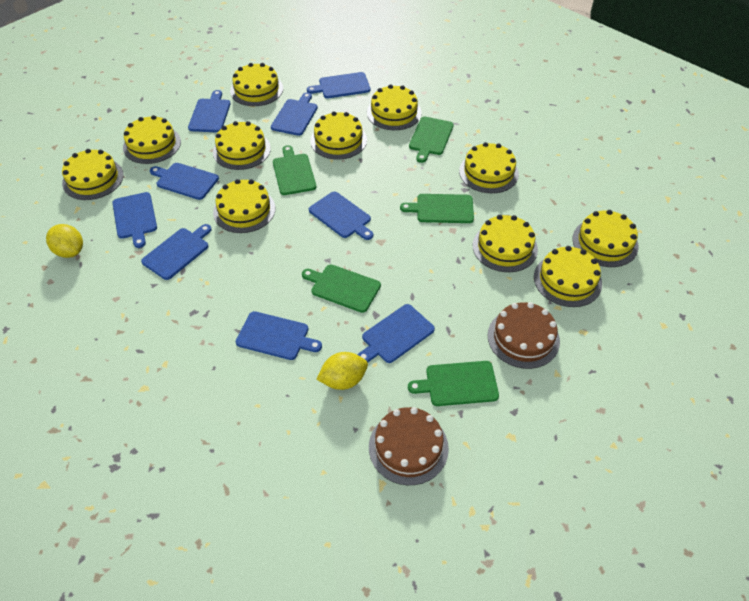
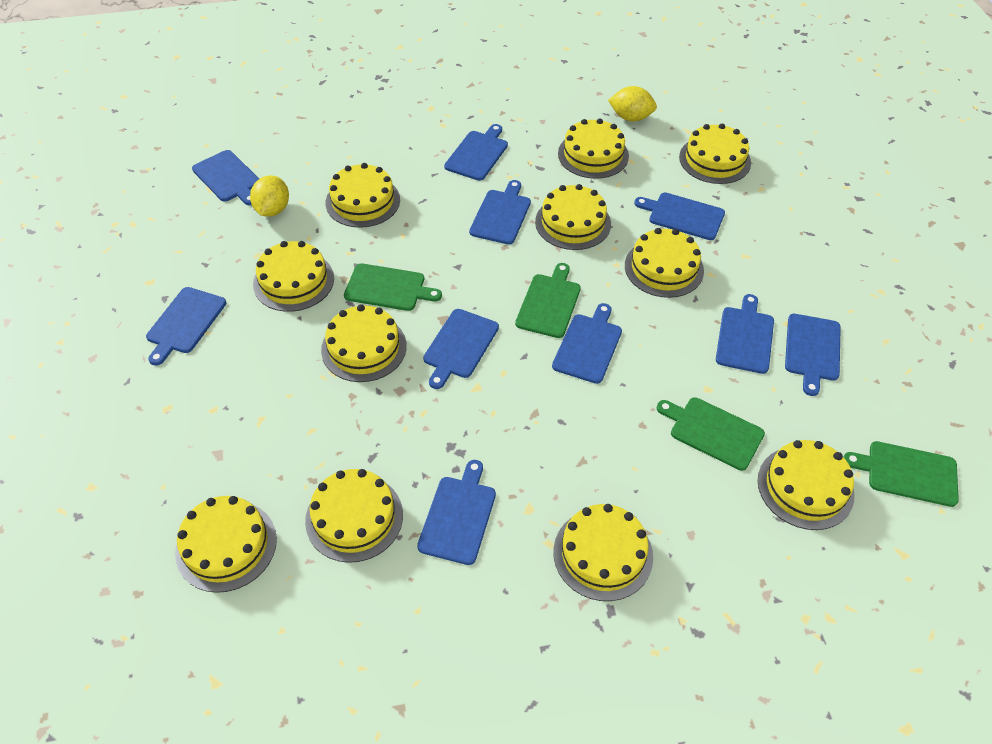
blue cutting board: 9 -> 10
brown cake: 2 -> 0
green cutting board: 5 -> 4

